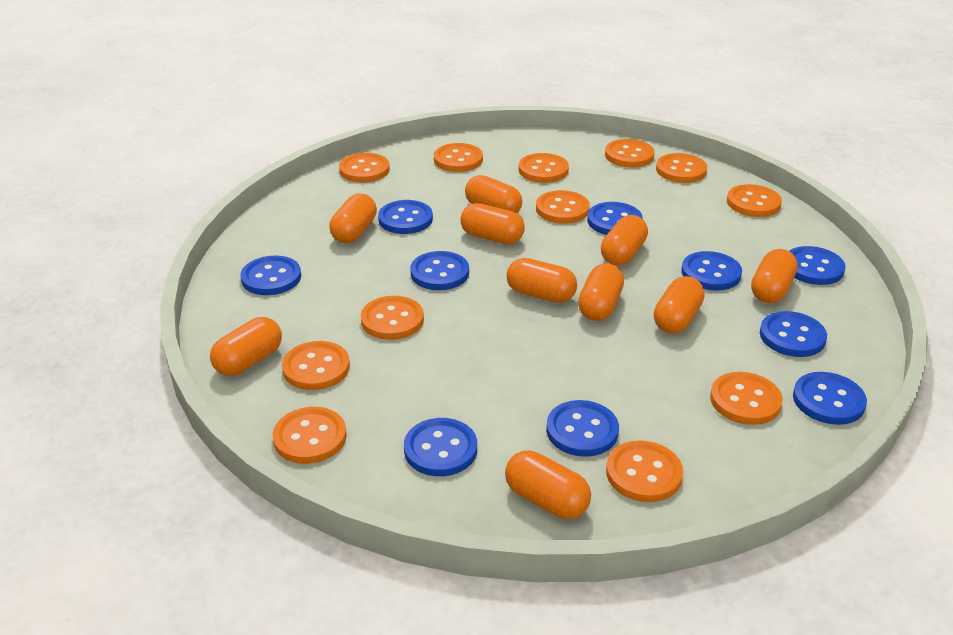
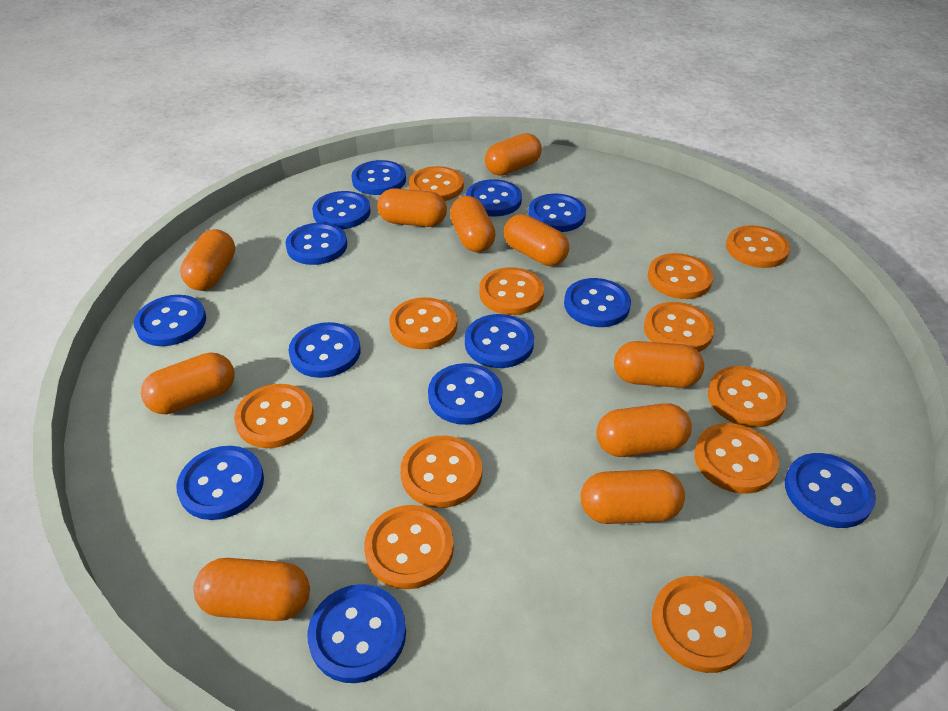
blue button: 10 -> 13

